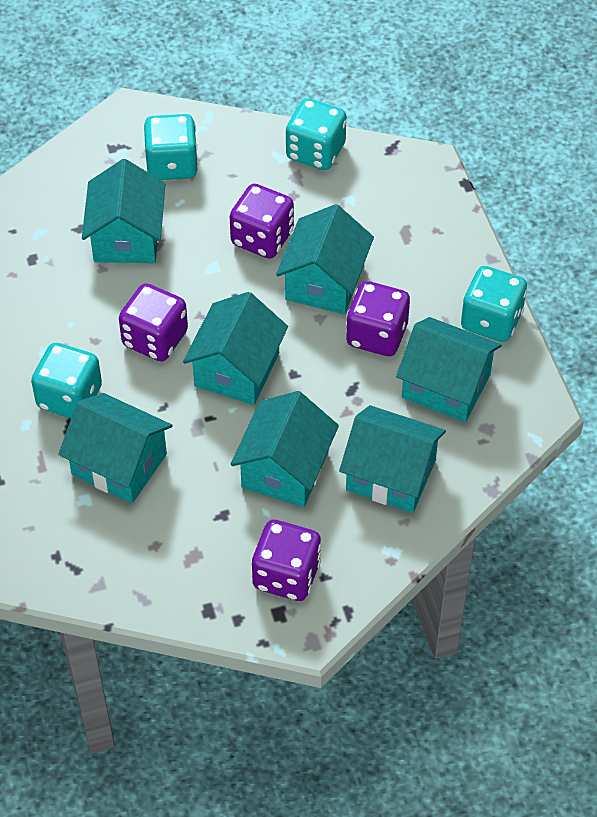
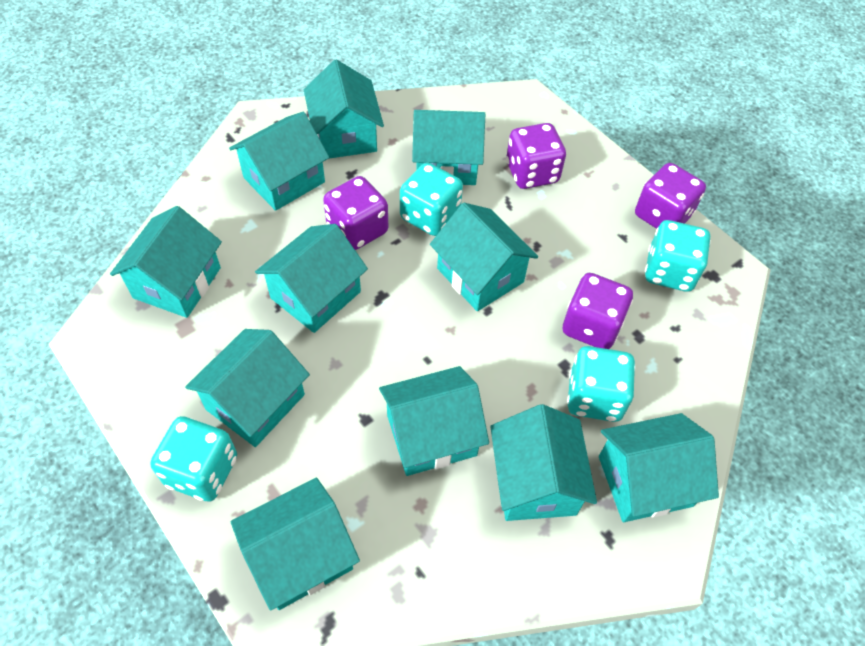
turquoise house: 7 -> 11

